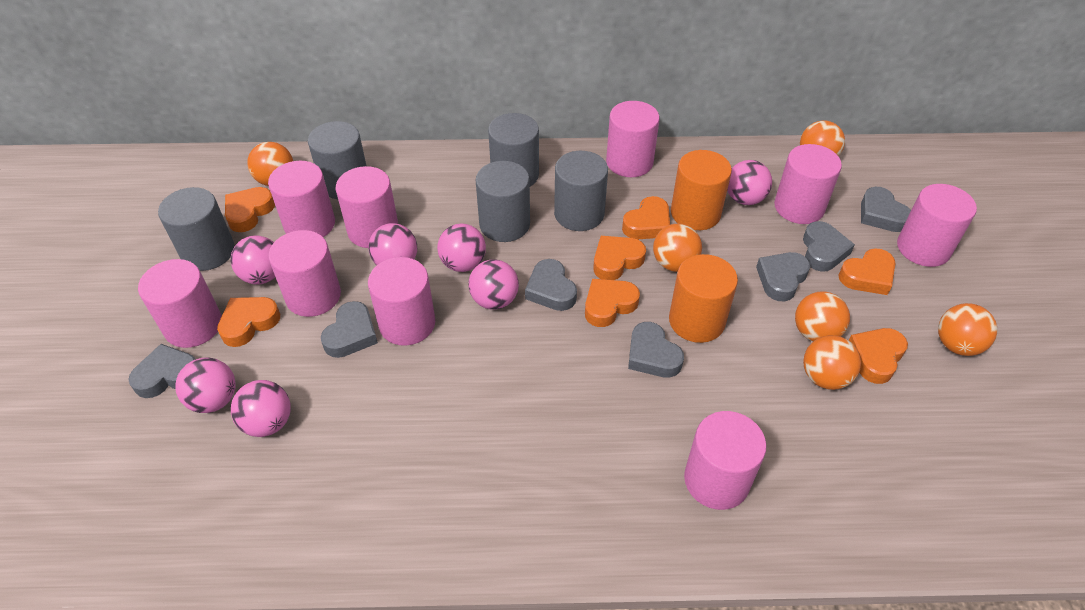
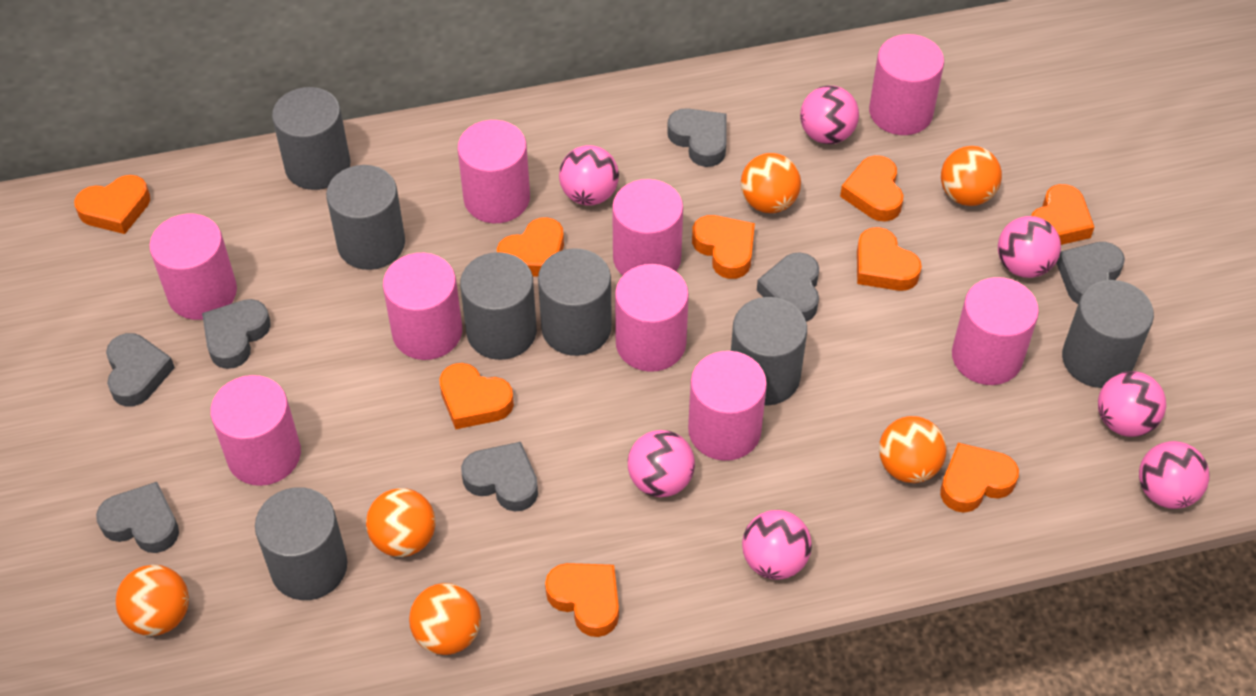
grey cylinder: 5 -> 7
orange cylinder: 2 -> 0
orange heart: 7 -> 9

